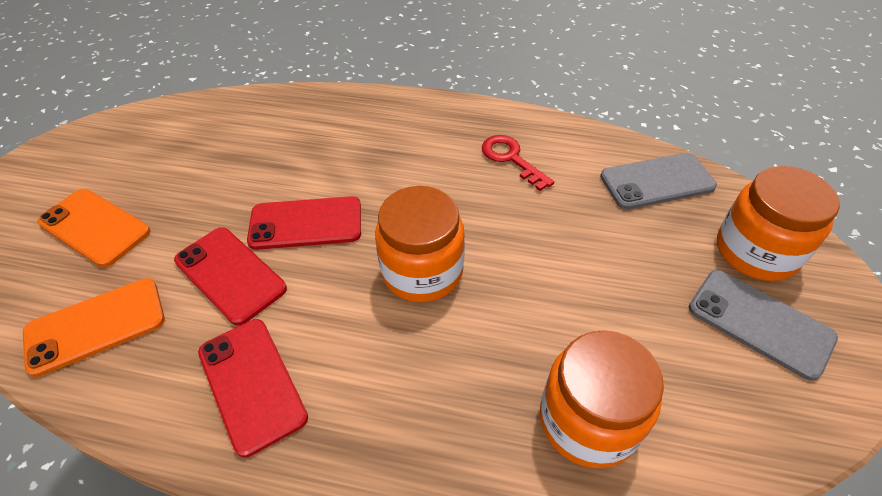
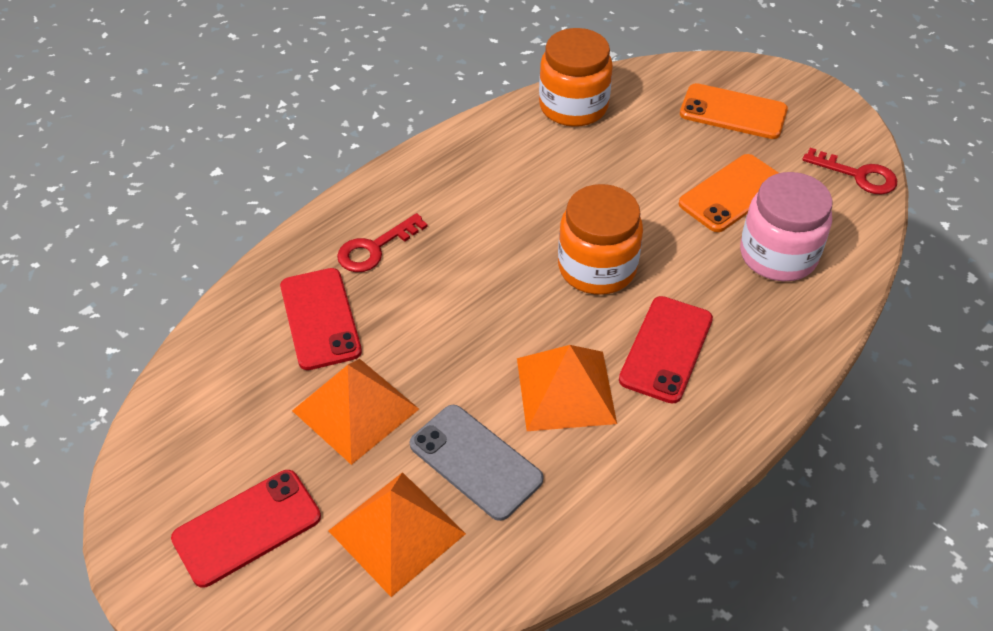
grey phone: 2 -> 1
orange jar: 3 -> 2
orange pyramid: 0 -> 3
pink jar: 0 -> 1
red key: 1 -> 2

